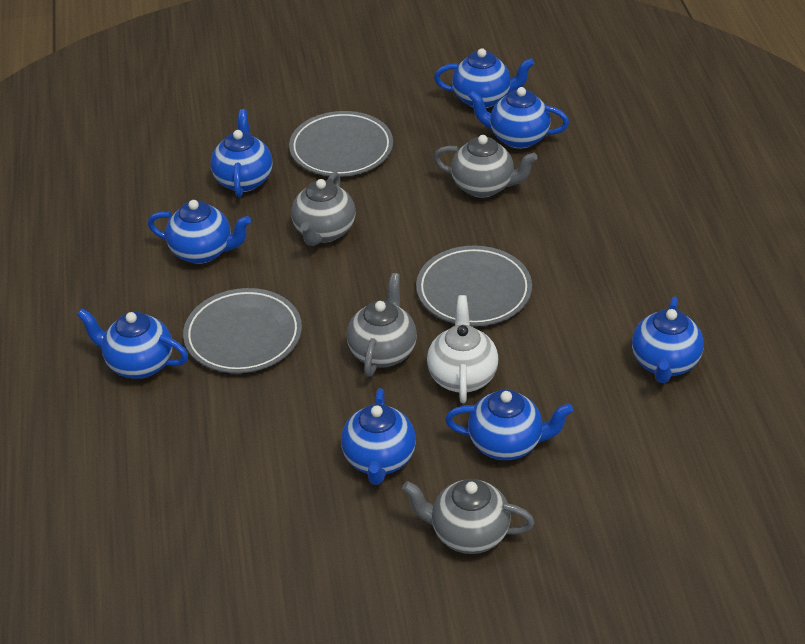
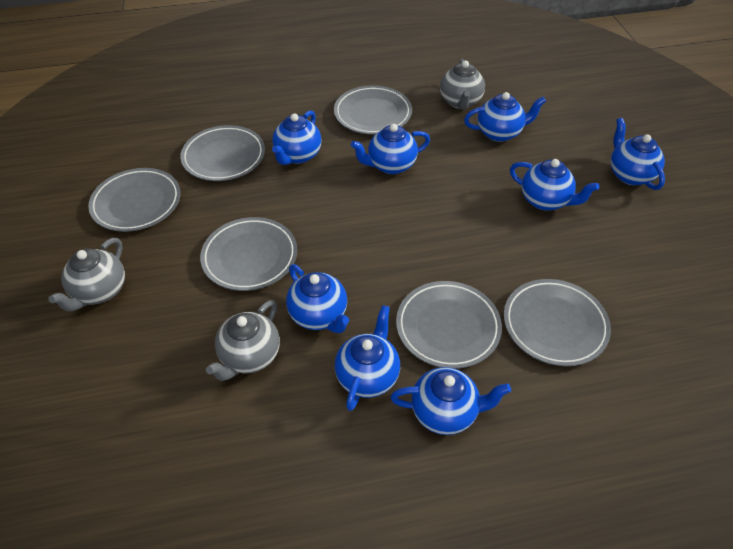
grey plate: 3 -> 6
grey teapot: 4 -> 3
white teapot: 1 -> 0

